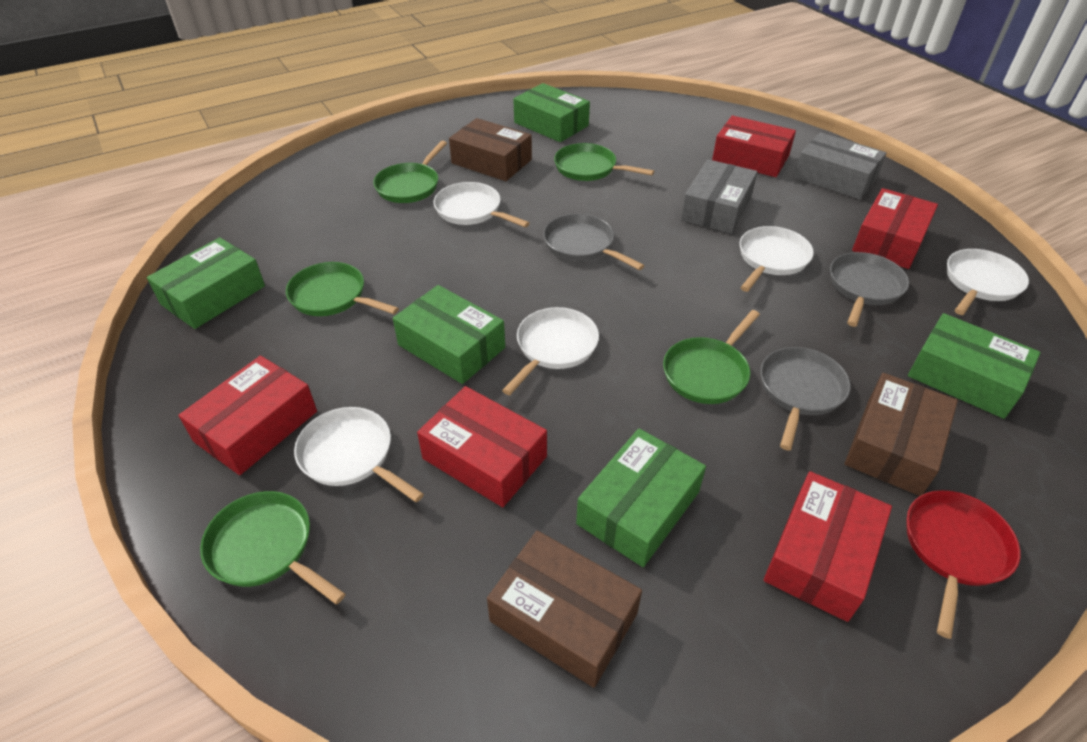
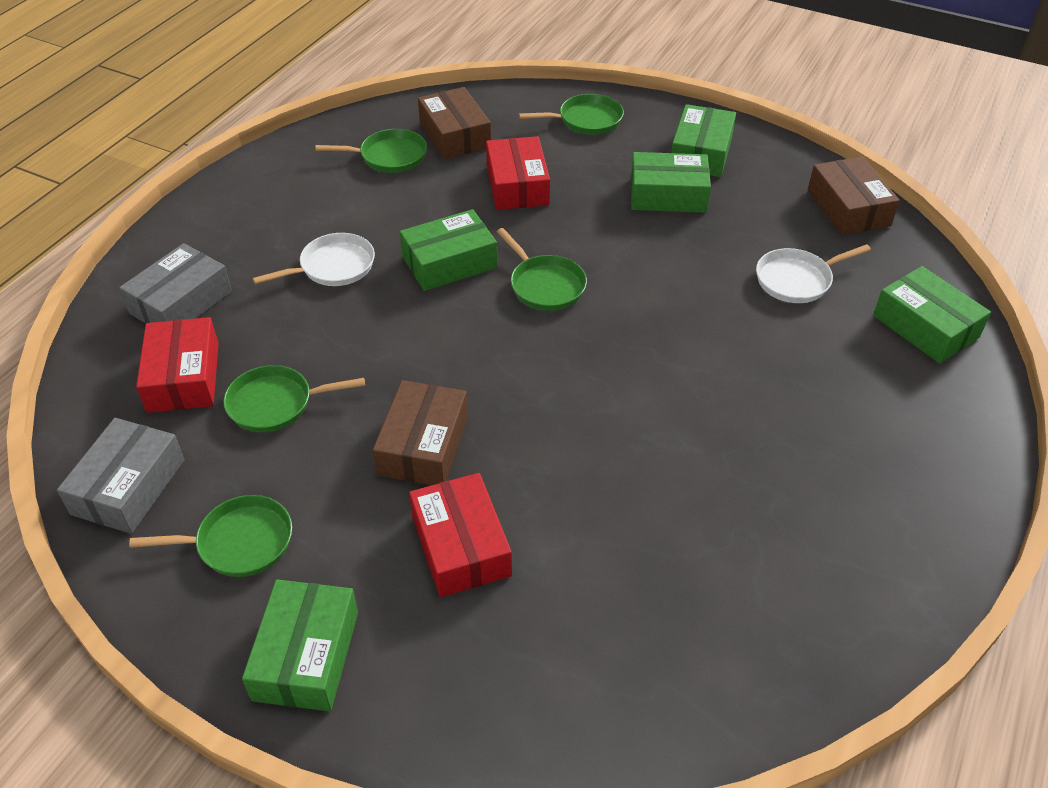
grey pan: 3 -> 0
red box: 5 -> 3
red pan: 1 -> 0
white pan: 5 -> 2

